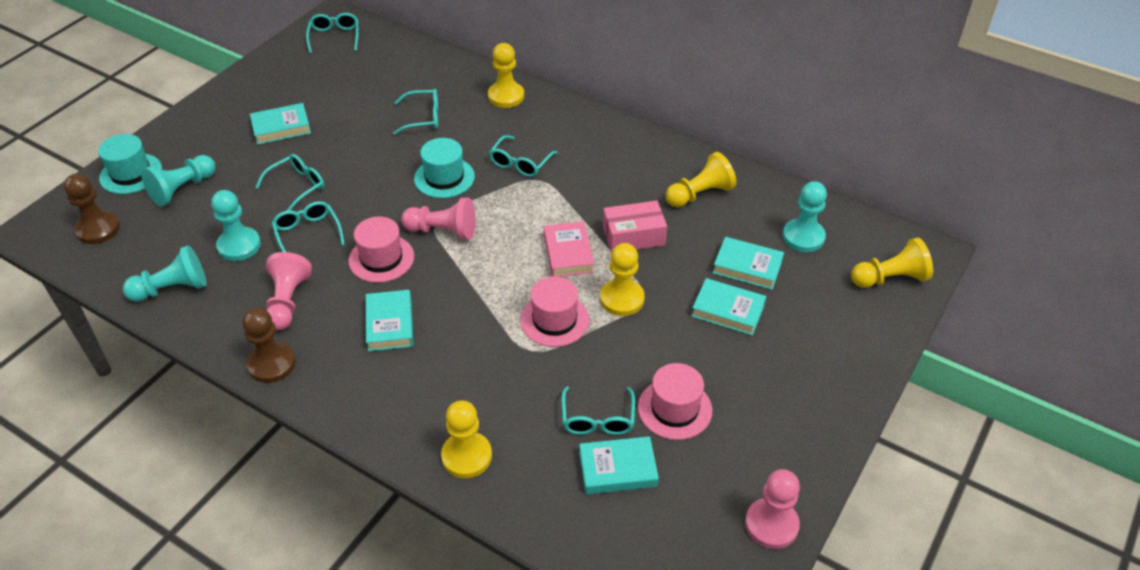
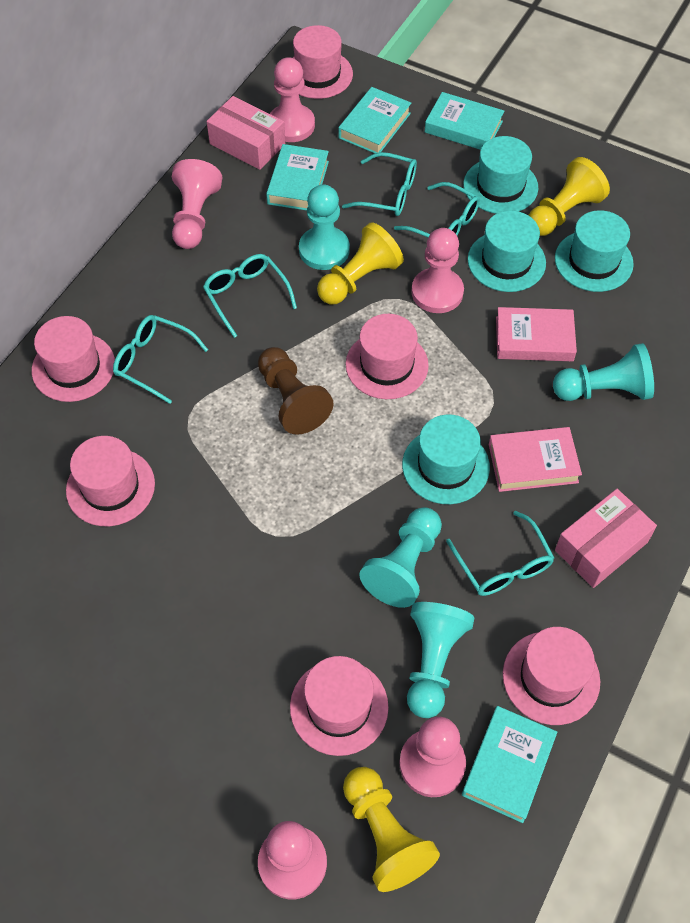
brown pawn: 2 -> 1
pink book: 1 -> 2
pink box: 1 -> 2
pink hat: 3 -> 6
pink pawn: 3 -> 5
turquoise book: 5 -> 4
turquoise glasses: 6 -> 5
turquoise hat: 2 -> 4
yellow pawn: 5 -> 3

